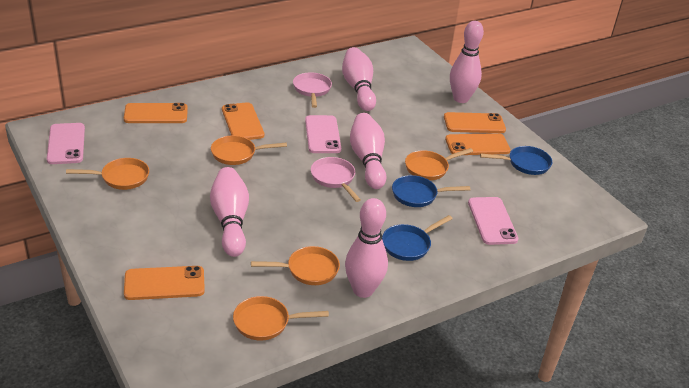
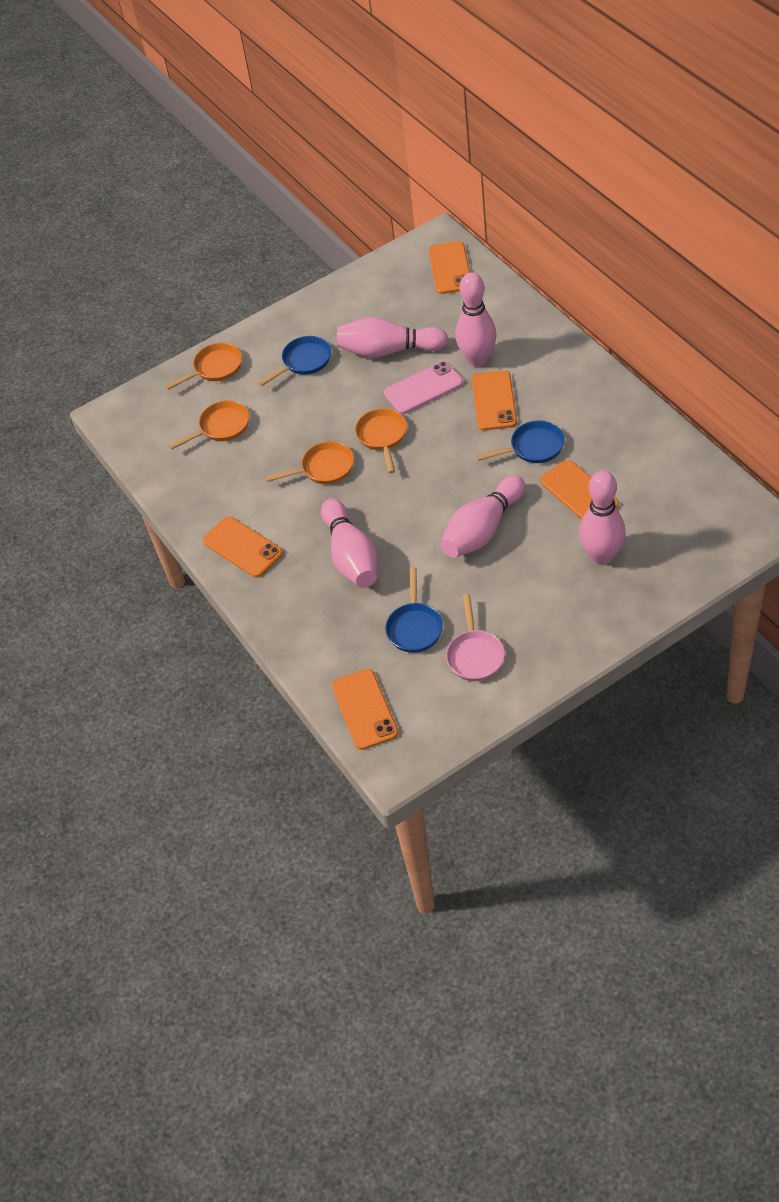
orange pan: 5 -> 4
pink pan: 2 -> 1
pink phone: 3 -> 1

